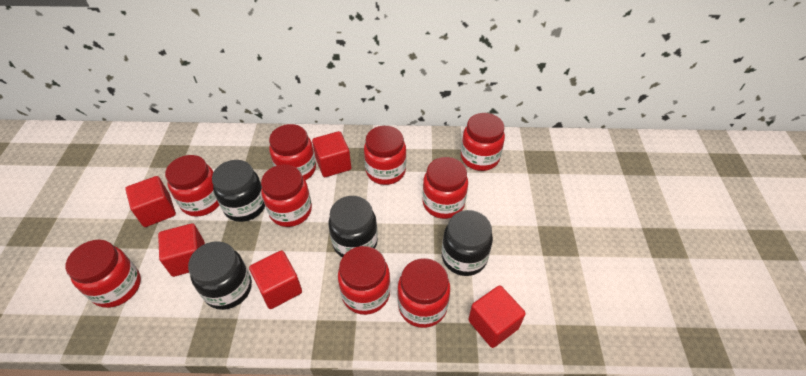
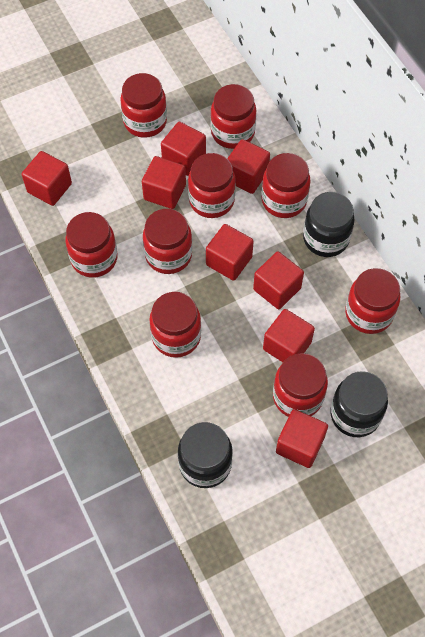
black jar: 4 -> 3
red cube: 5 -> 8

